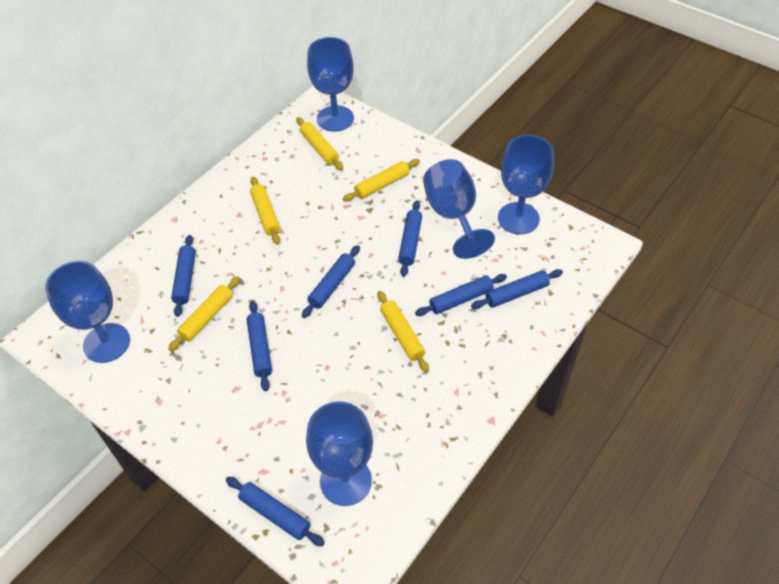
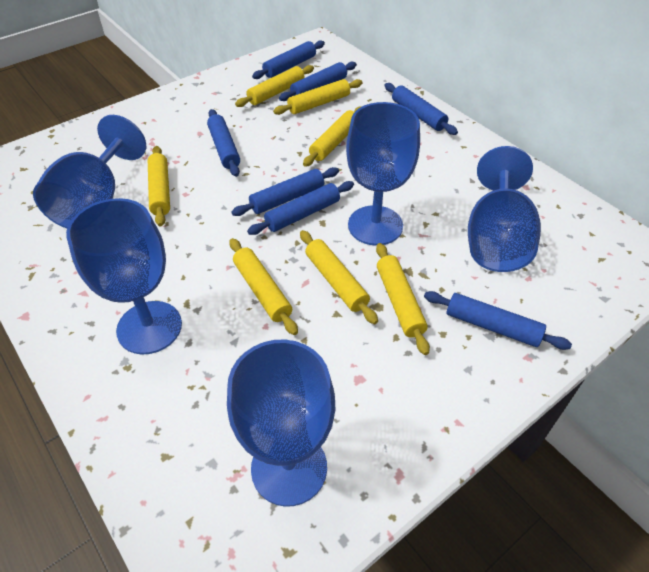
yellow rolling pin: 5 -> 7

